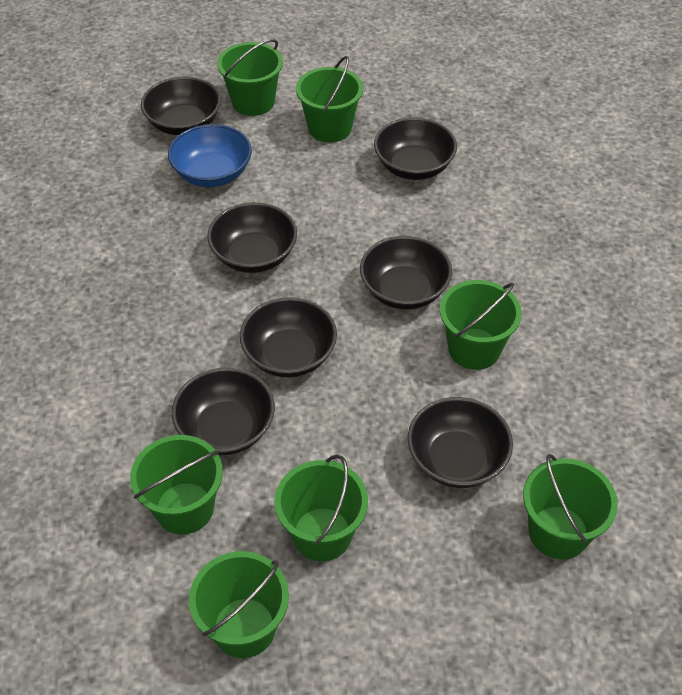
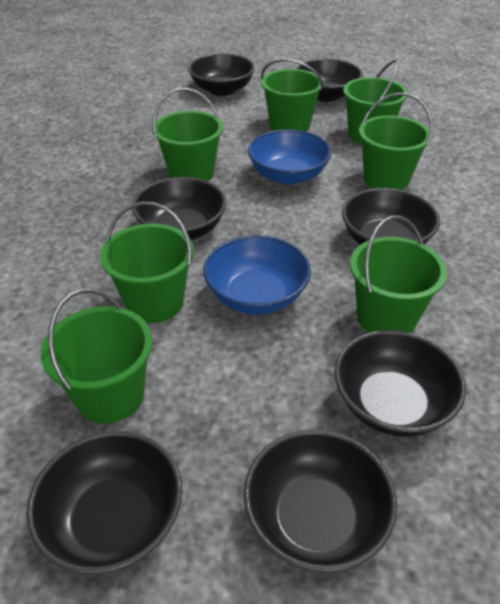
blue bowl: 1 -> 2

